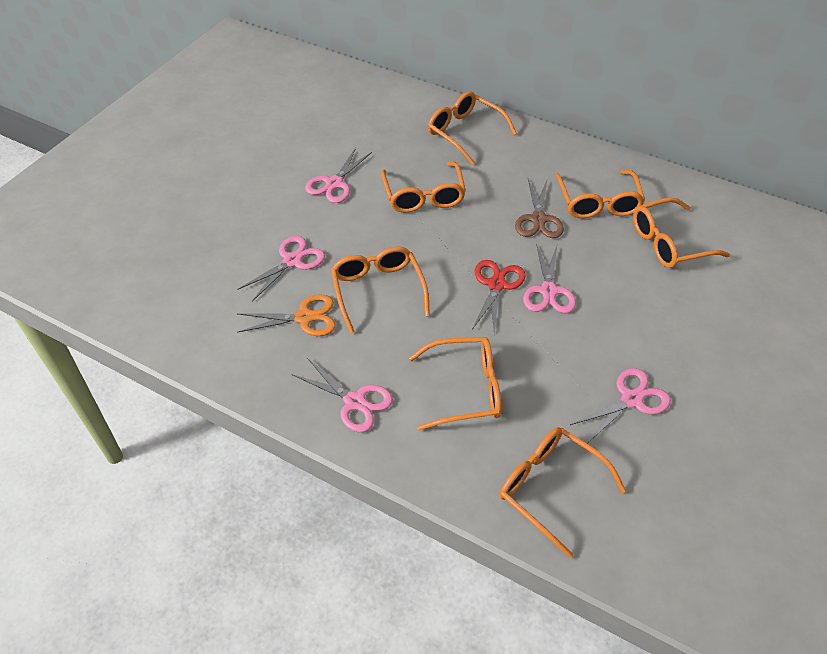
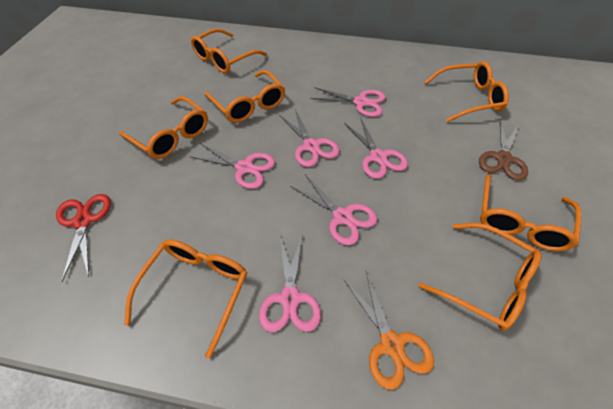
pink scissors: 5 -> 6

